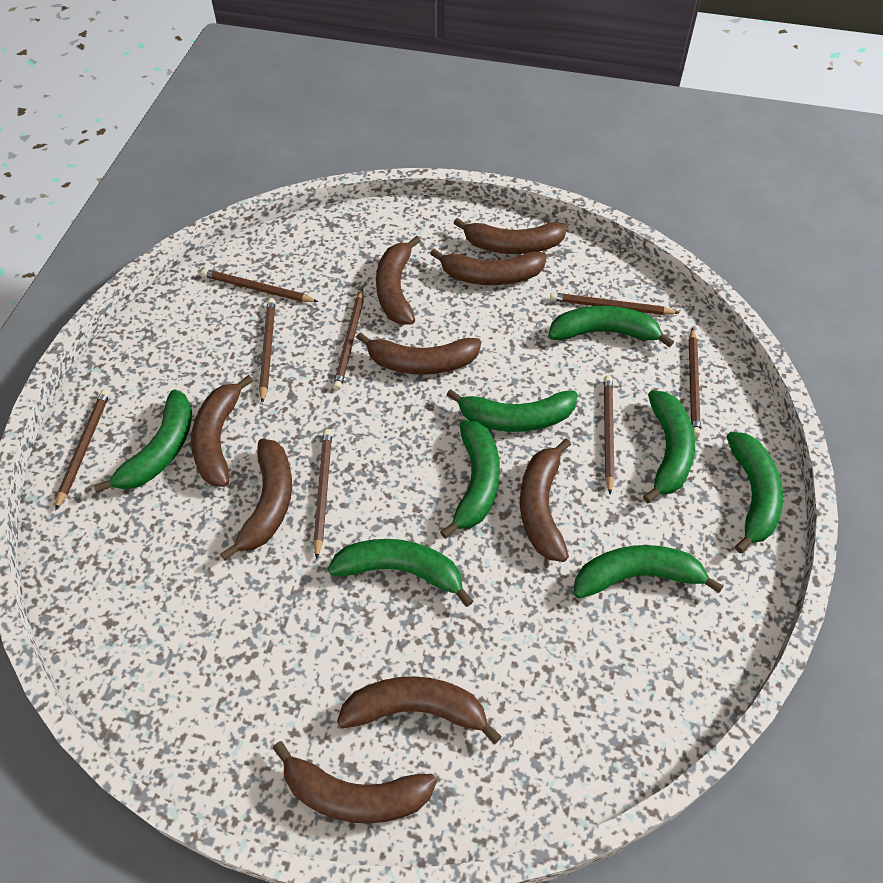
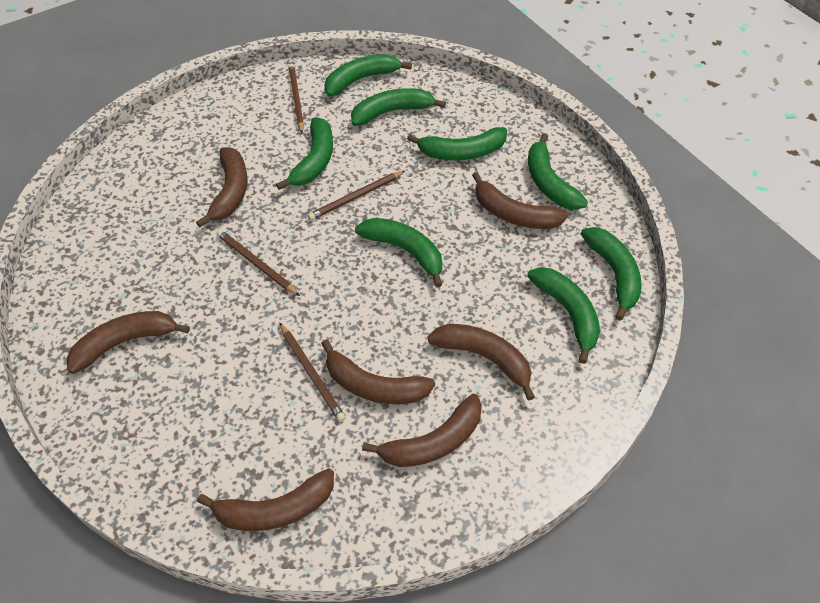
brown banana: 9 -> 7
brown pencil: 8 -> 4

